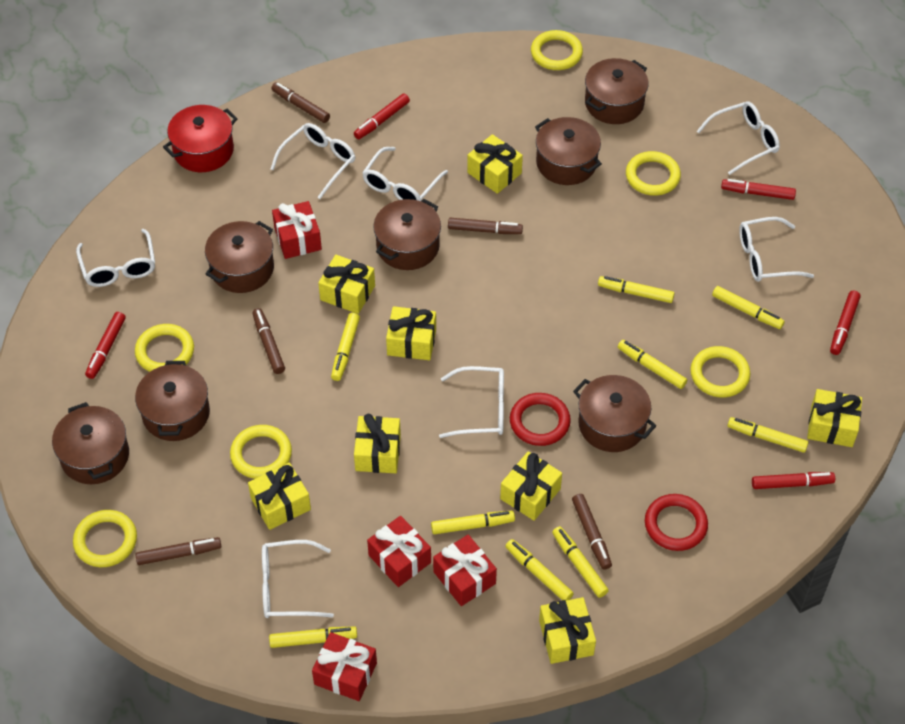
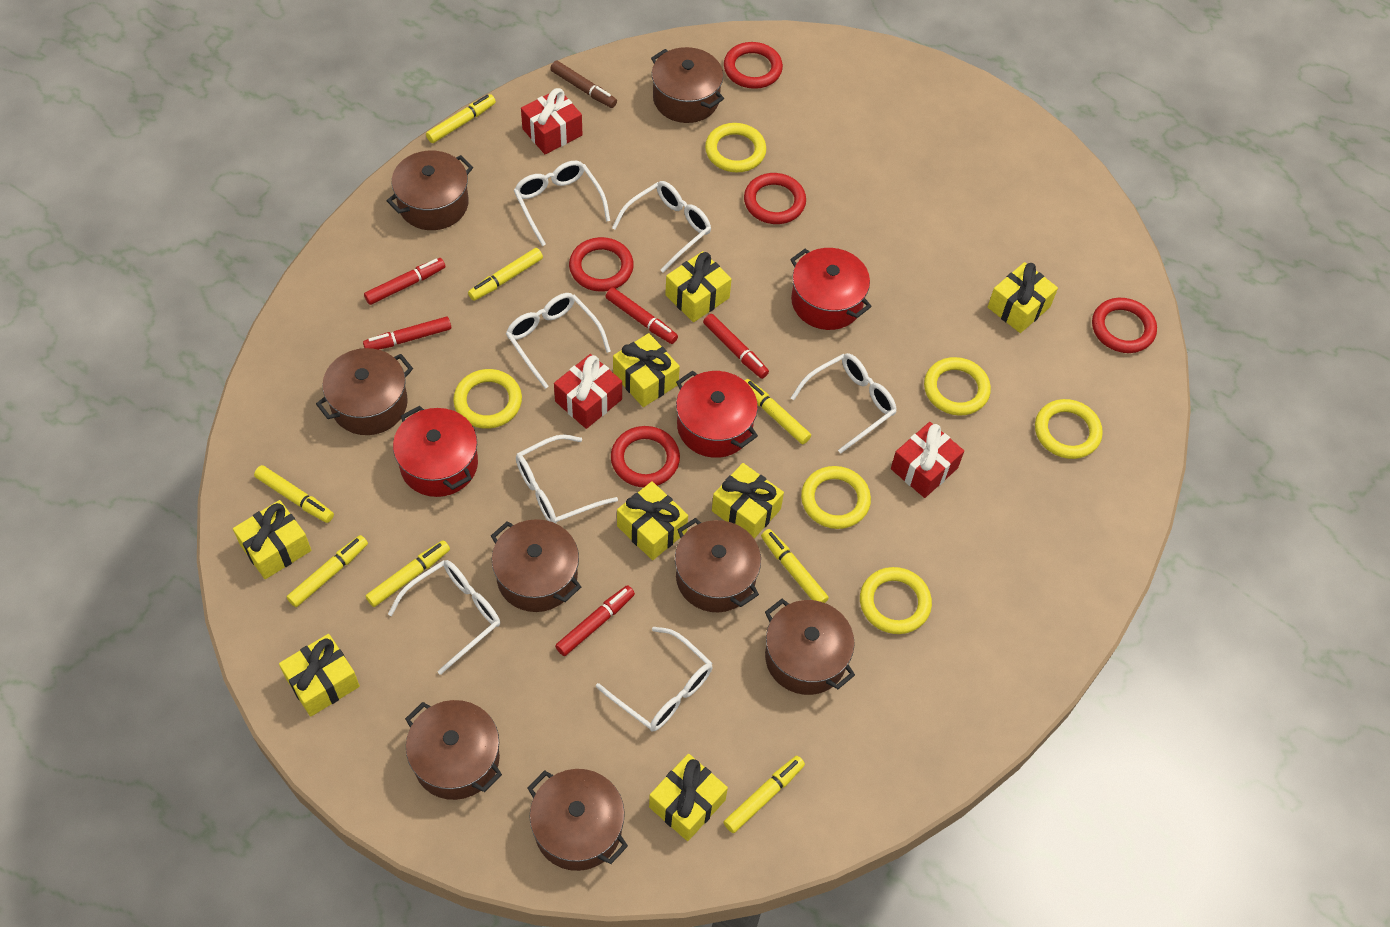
brown marker: 5 -> 1
brown pot: 7 -> 8
red gift: 4 -> 3
red pot: 1 -> 3
red ring: 2 -> 5
yellow marker: 9 -> 8

